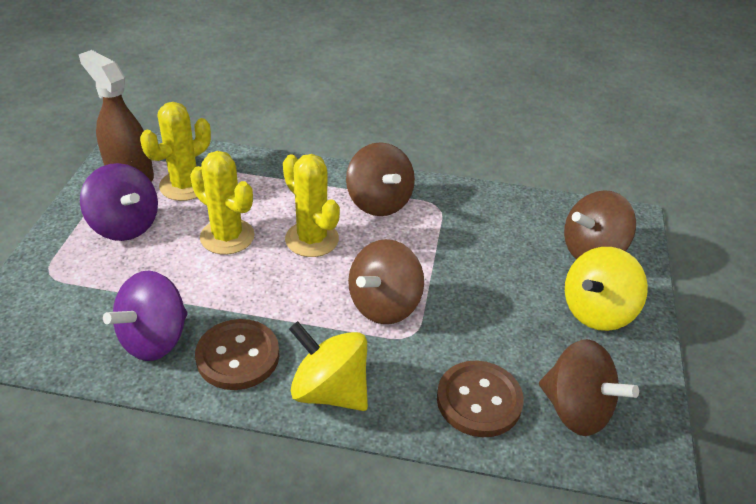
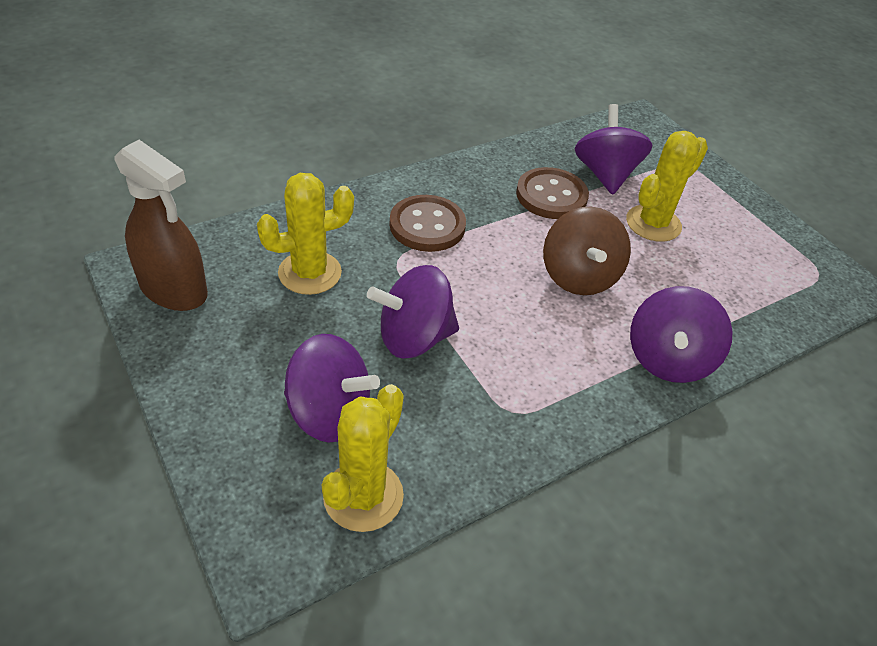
brown spinning top: 4 -> 1
purple spinning top: 2 -> 4
yellow spinning top: 2 -> 0

